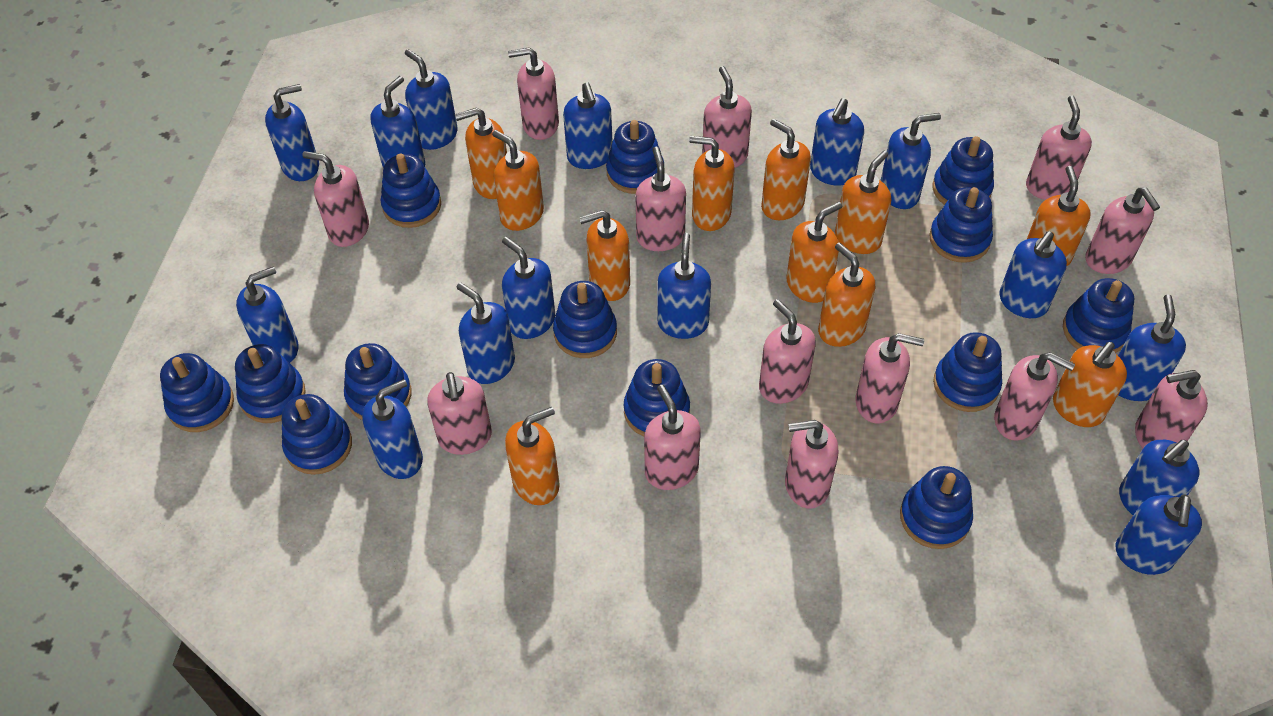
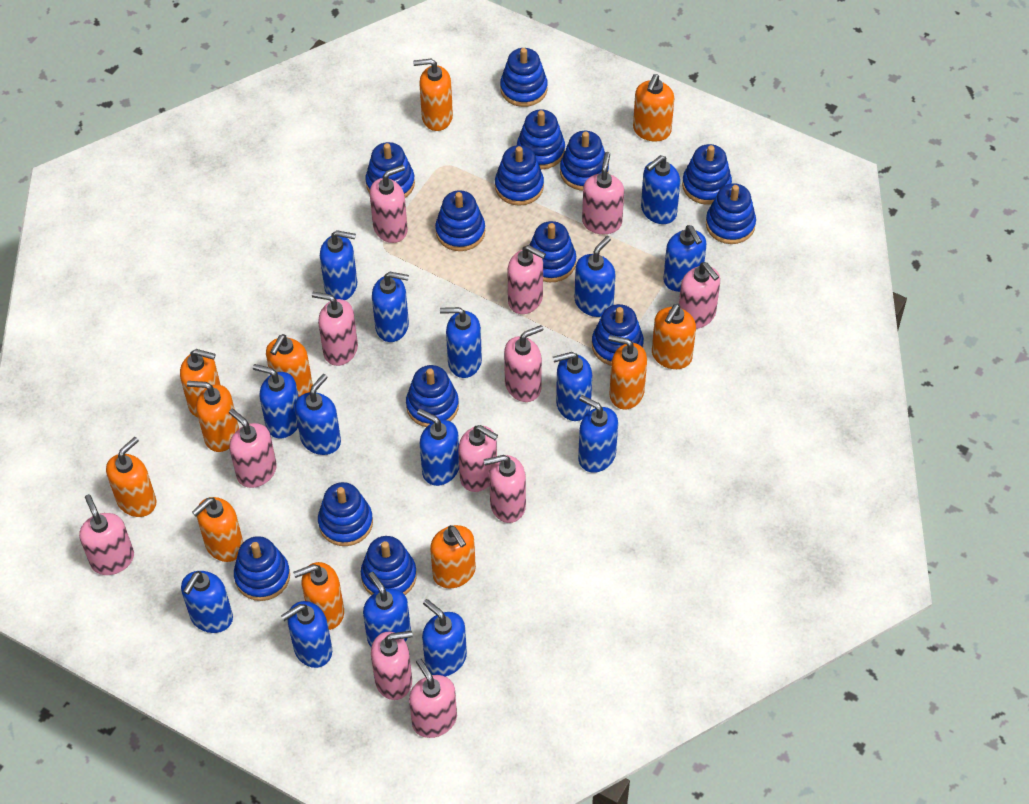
blue stacking toy: 13 -> 14
pink soap dispenser: 13 -> 12

